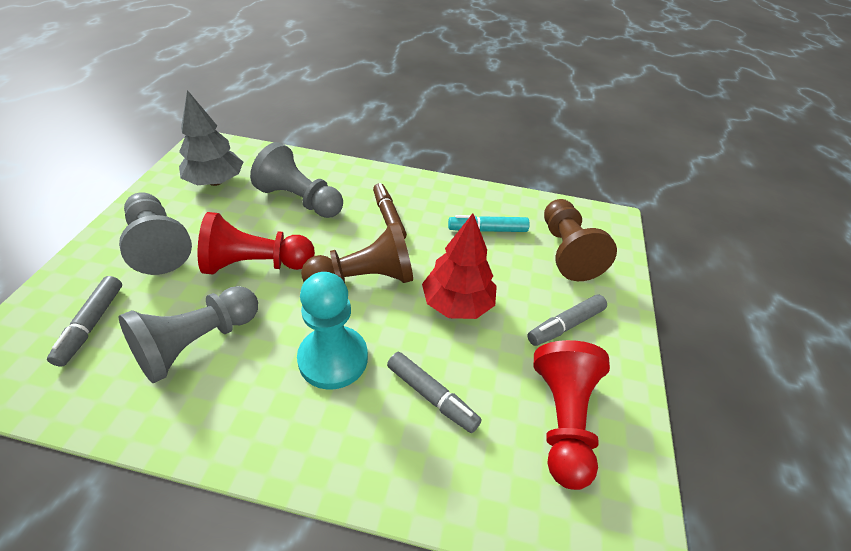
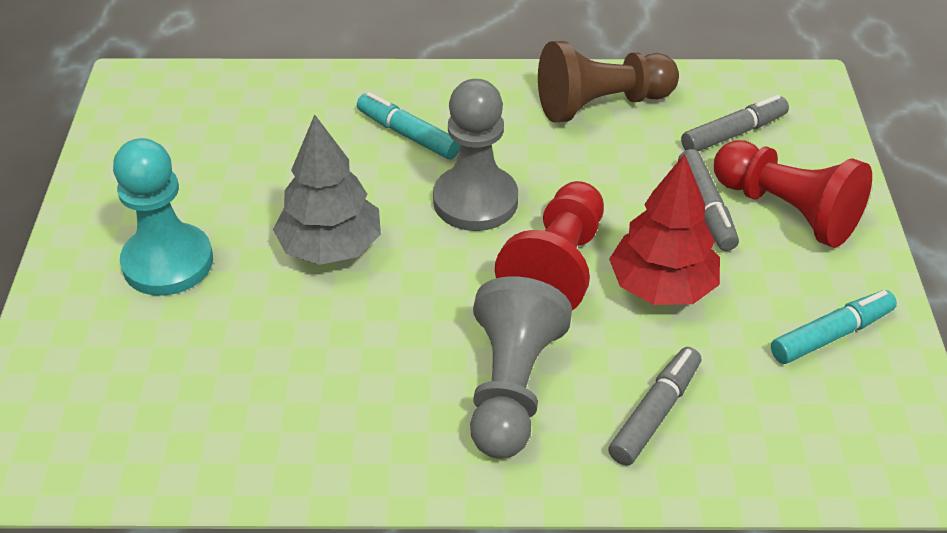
brown marker: 1 -> 0
brown pawn: 2 -> 1
grey pawn: 3 -> 2
turquoise marker: 1 -> 2

